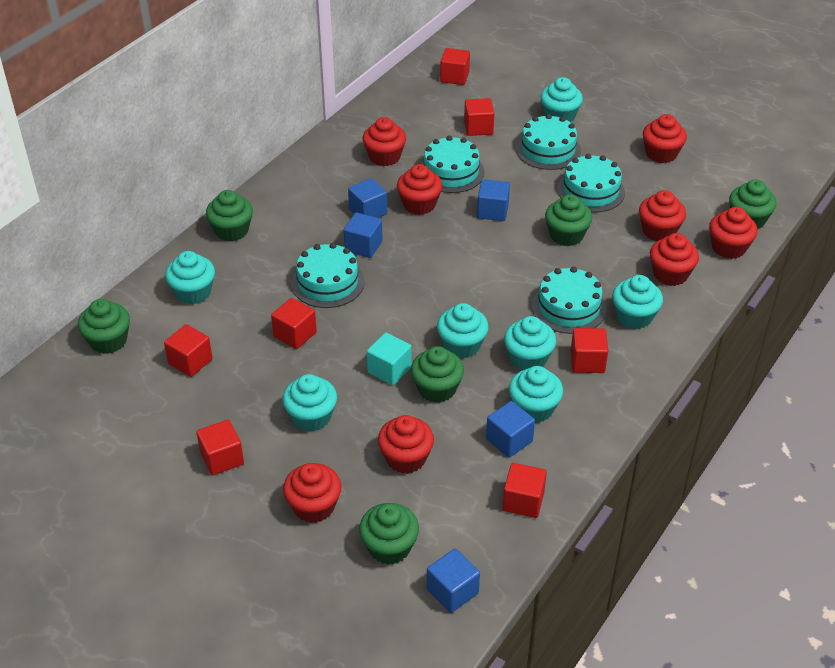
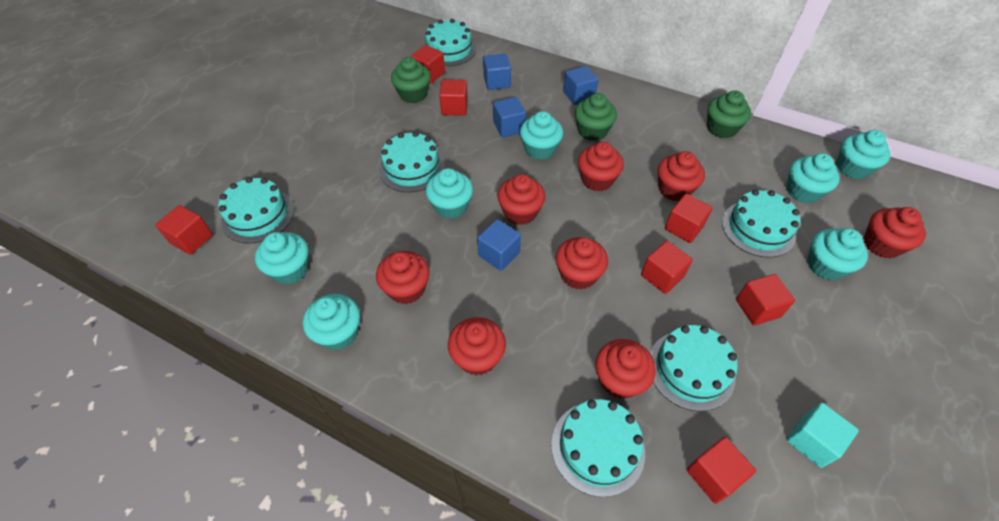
blue cube: 5 -> 4
green cupcake: 6 -> 3
turquoise cake: 5 -> 6

